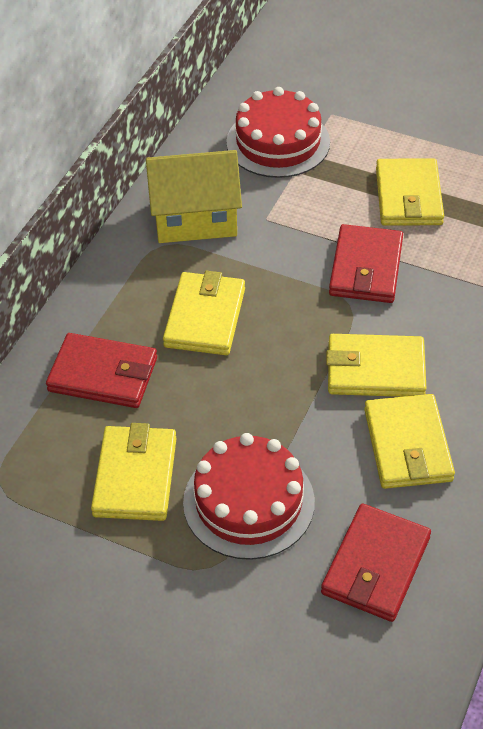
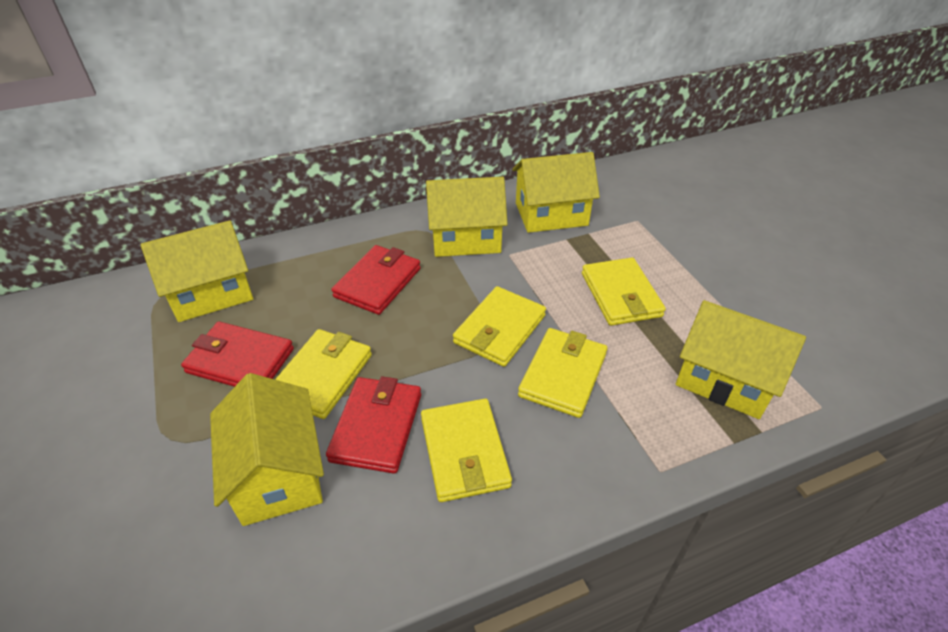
red cake: 2 -> 0
yellow house: 1 -> 5

